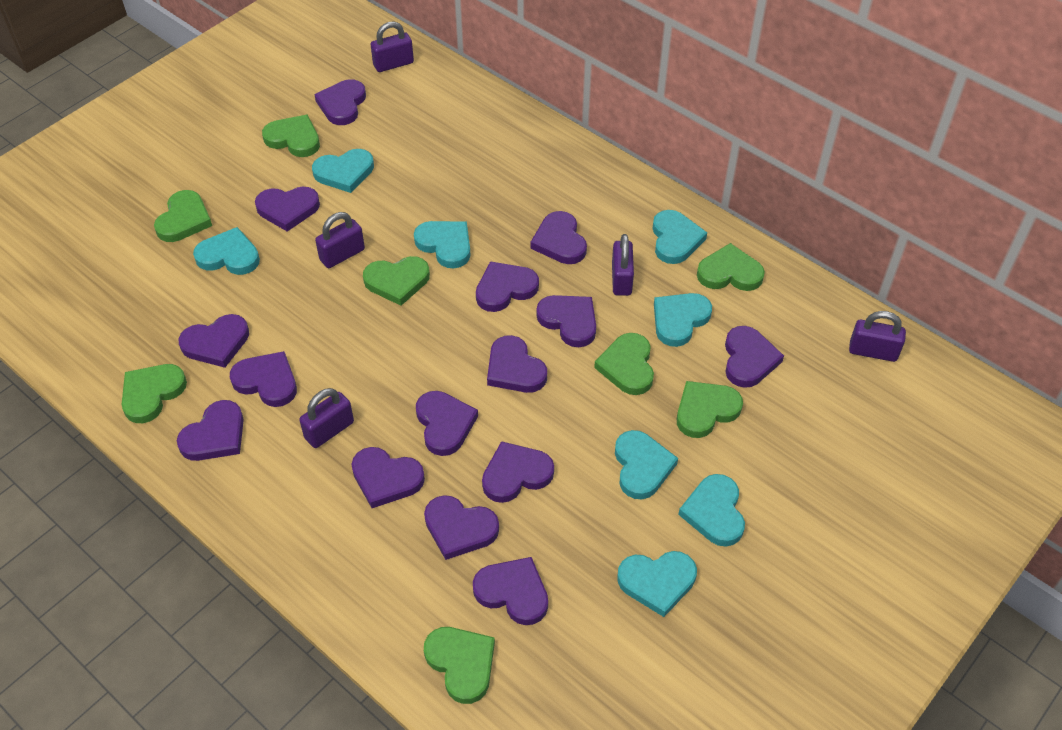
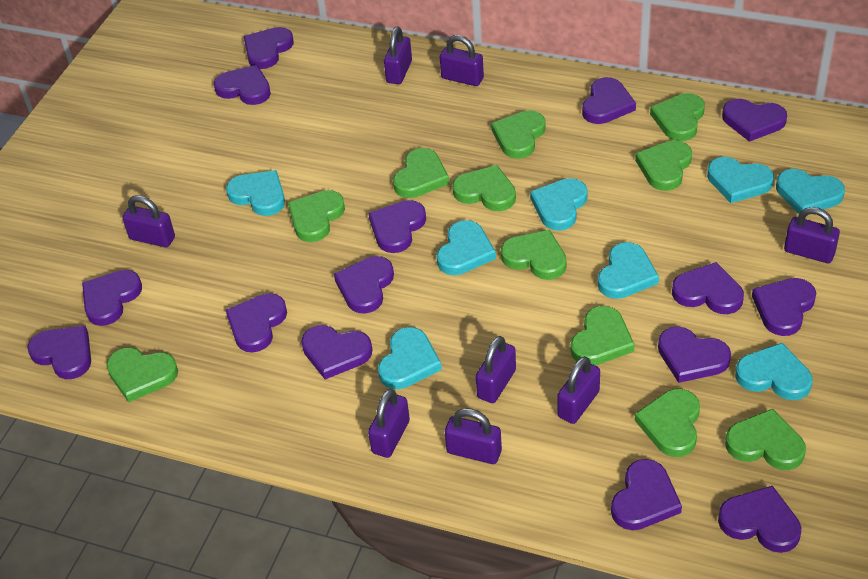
green heart: 8 -> 11
purple padlock: 5 -> 8

